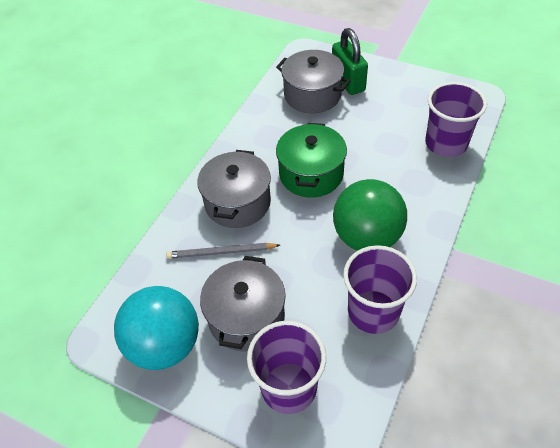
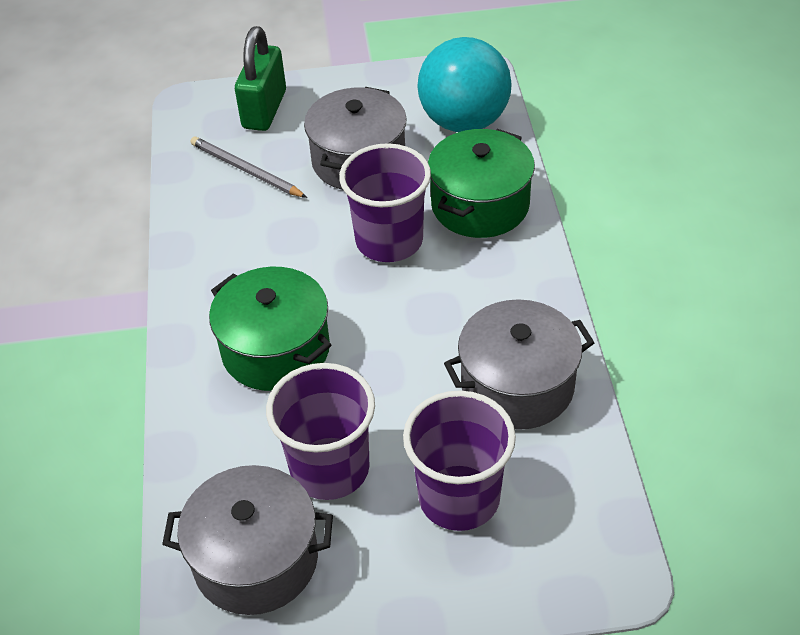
green ball: 1 -> 0
green pot: 1 -> 2

